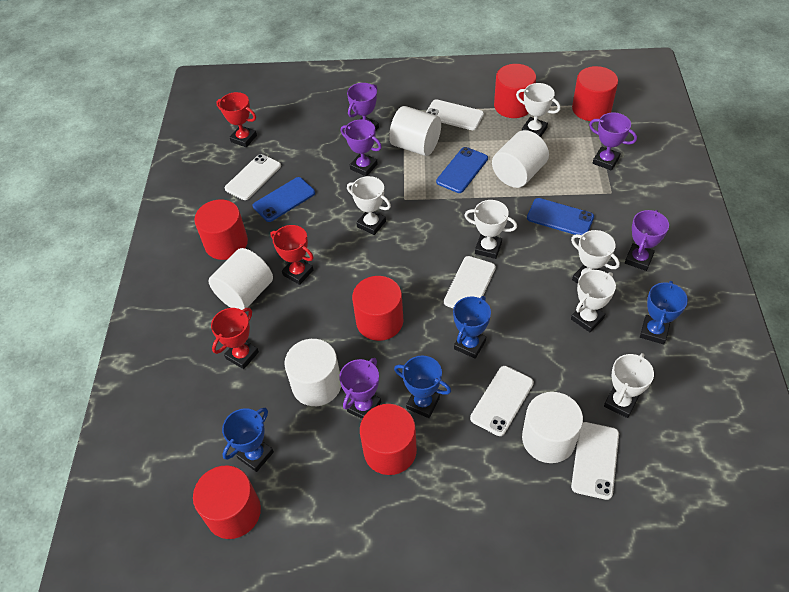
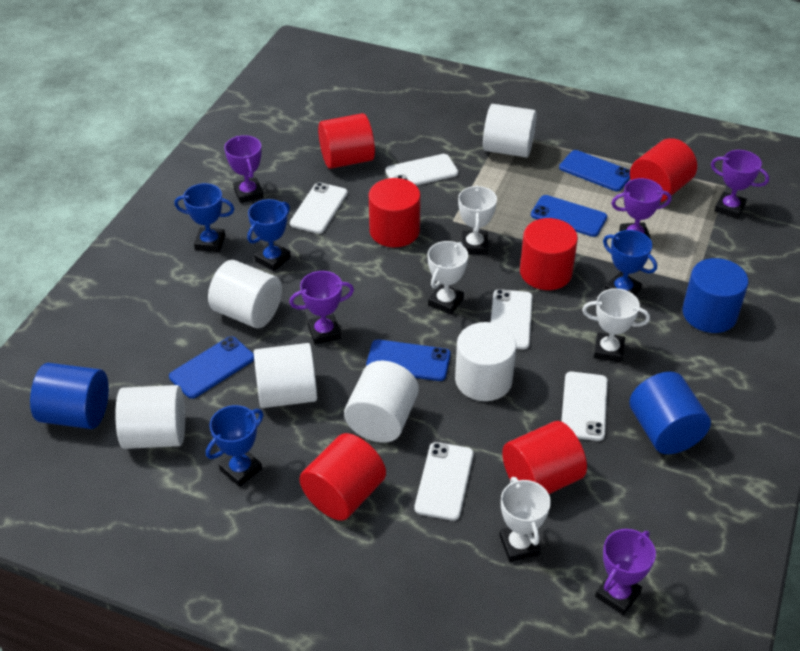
blue cylinder: 0 -> 3
blue phone: 3 -> 4
red trophy: 3 -> 0
white cylinder: 5 -> 6
white trophy: 6 -> 4

